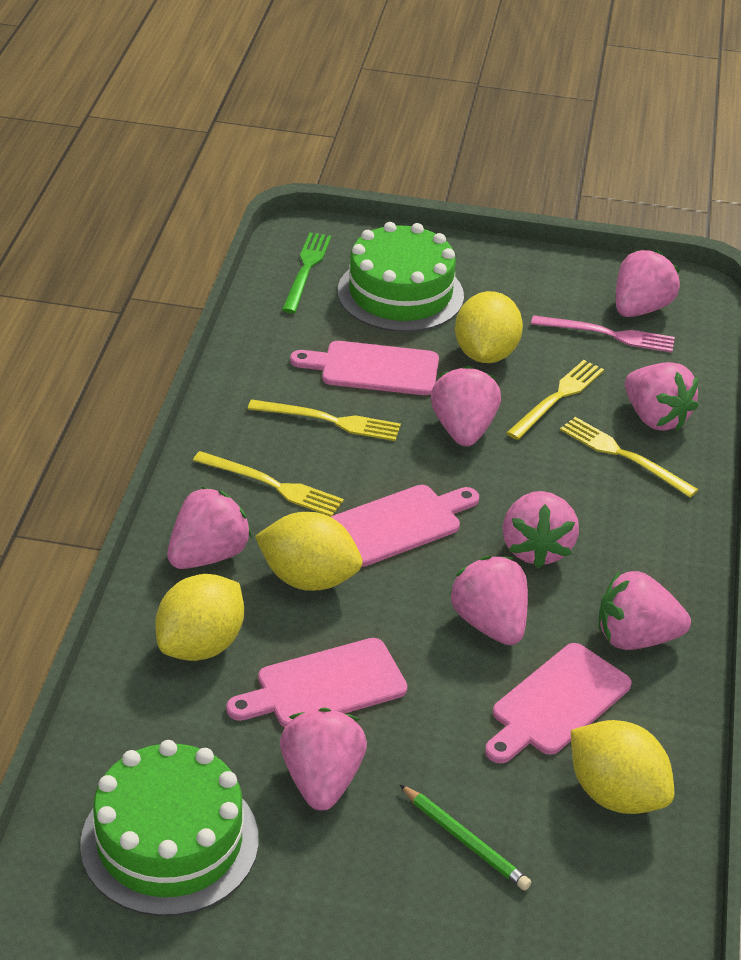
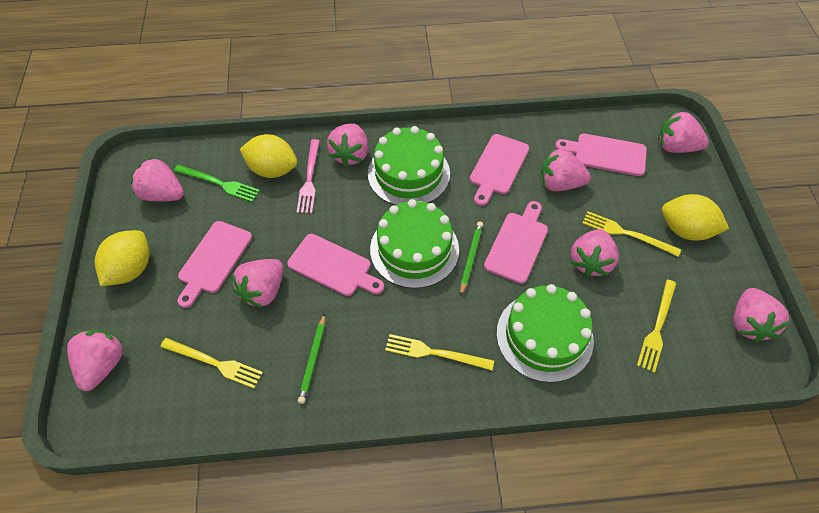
green cake: 2 -> 3
green pencil: 1 -> 2
pink cutting board: 4 -> 5
yellow lemon: 4 -> 3

